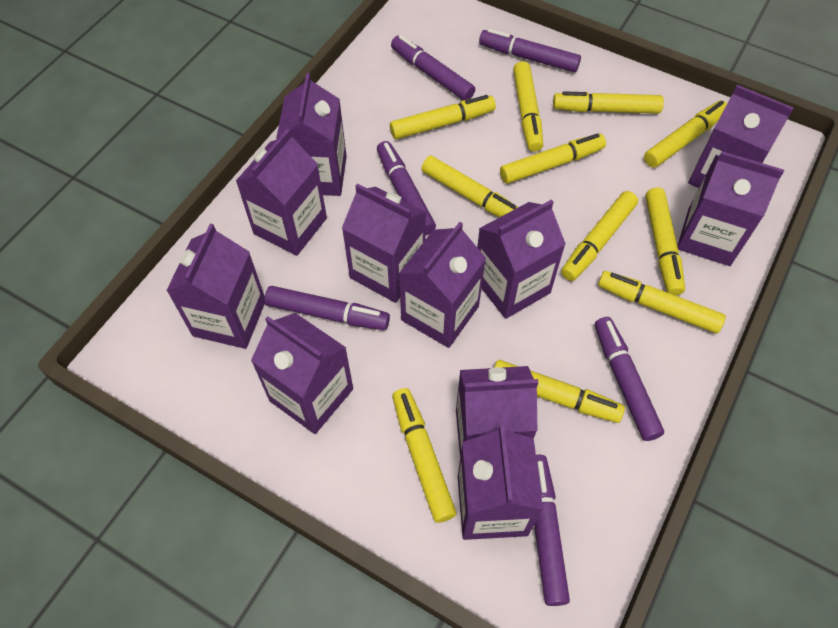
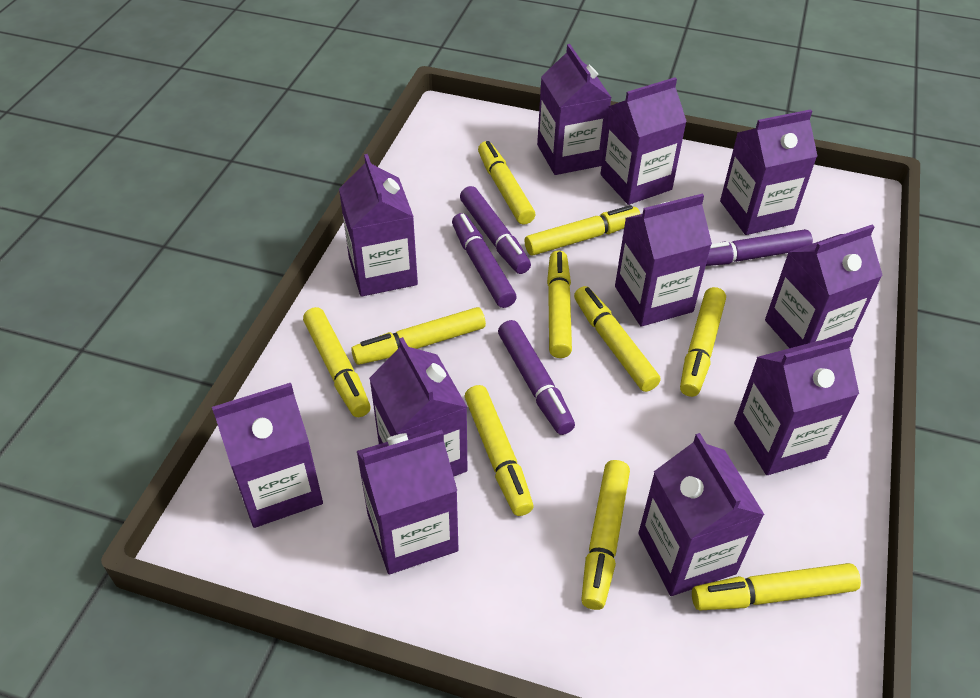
purple marker: 6 -> 4
yellow marker: 11 -> 10

